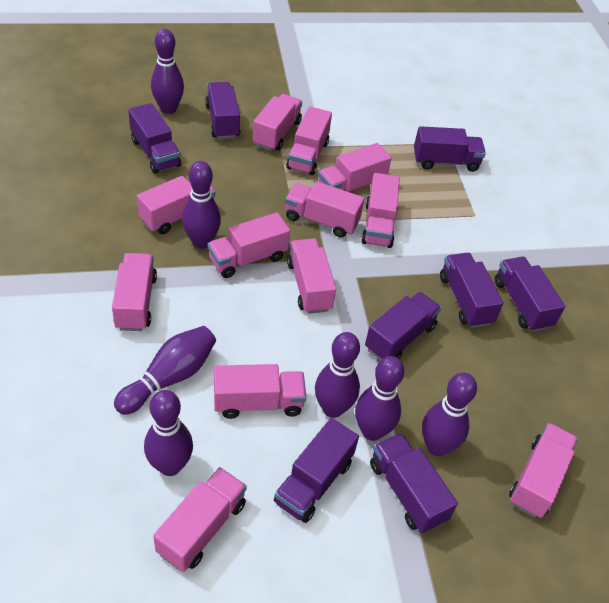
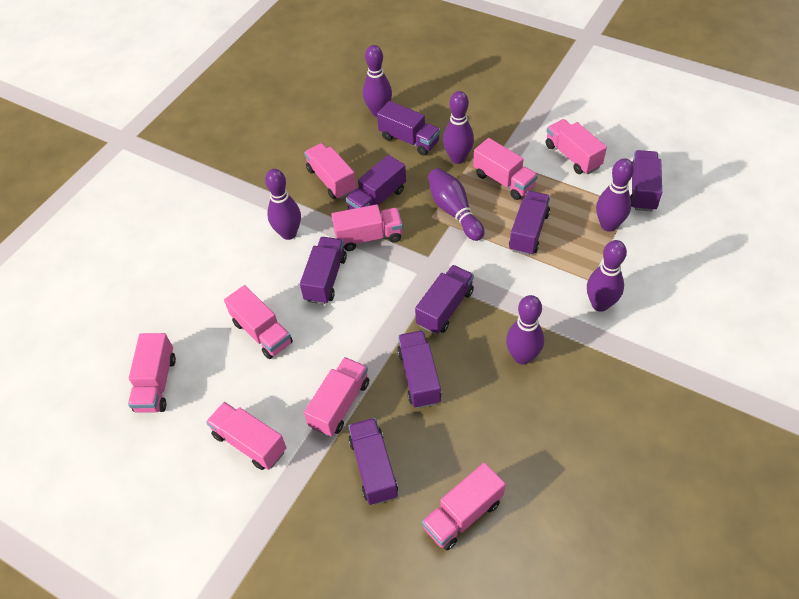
pink truck: 12 -> 9

